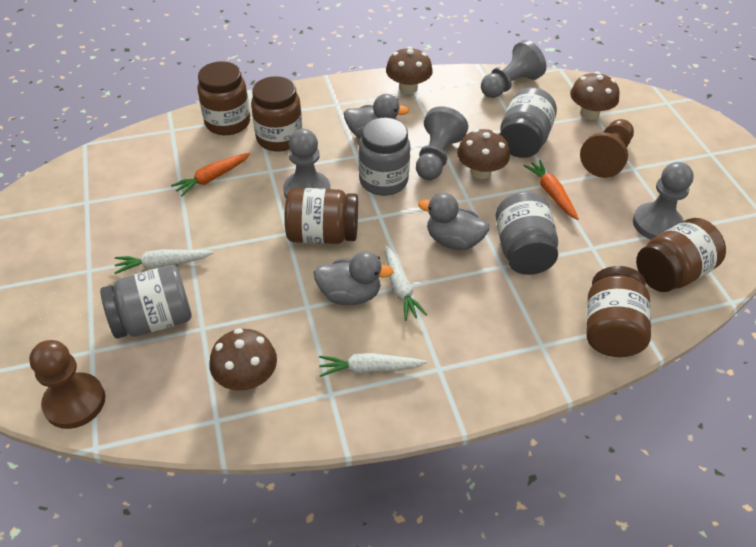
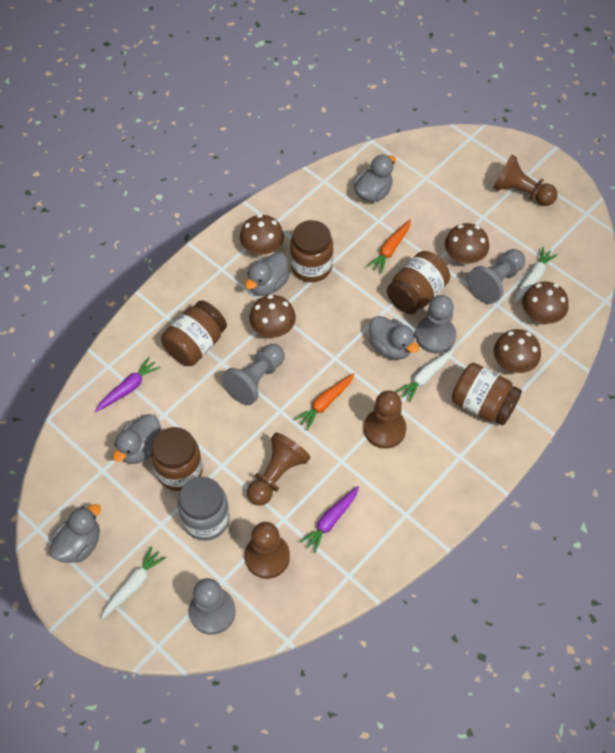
brown mushroom: 4 -> 5
brown pawn: 2 -> 4
grey duck: 3 -> 5
grey jar: 4 -> 1
purple carrot: 0 -> 2

